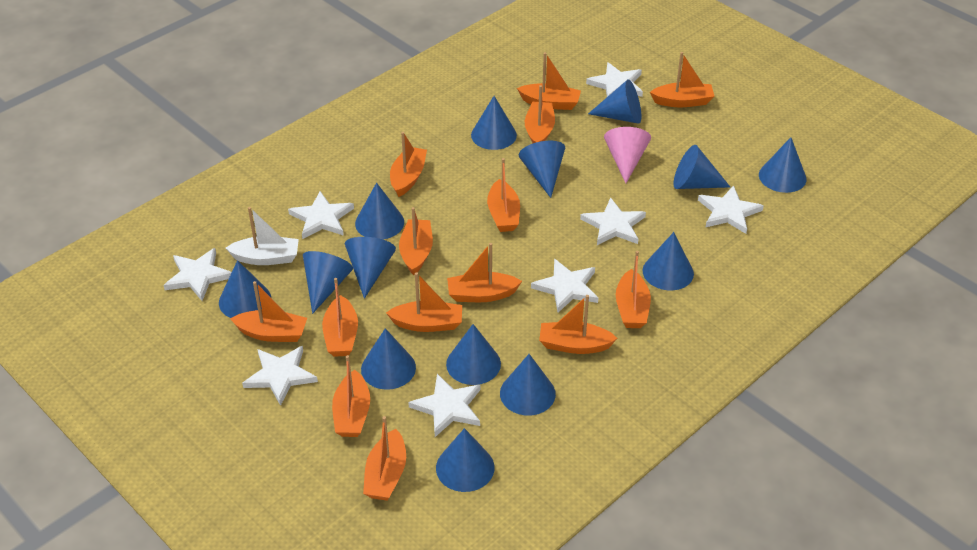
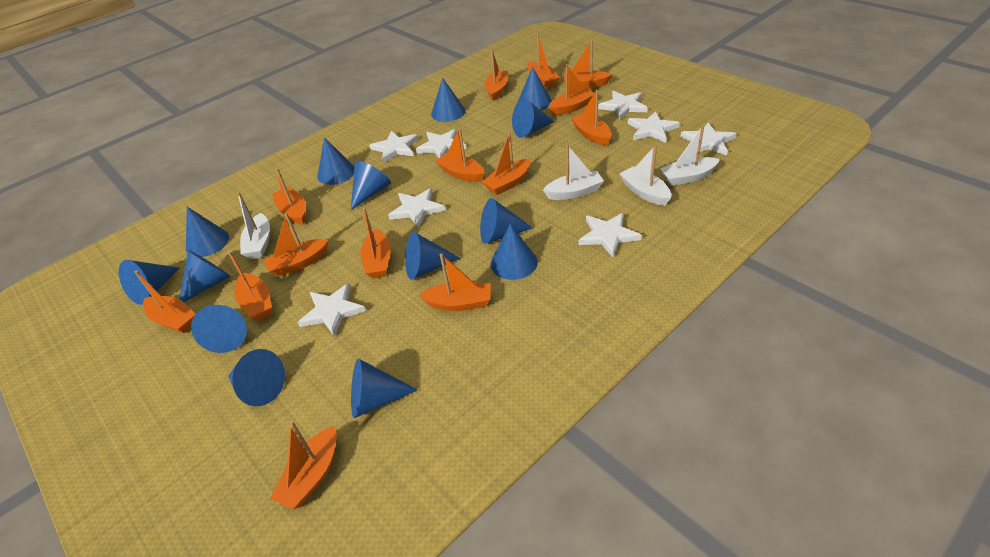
pink cone: 1 -> 0
white boat: 1 -> 4

